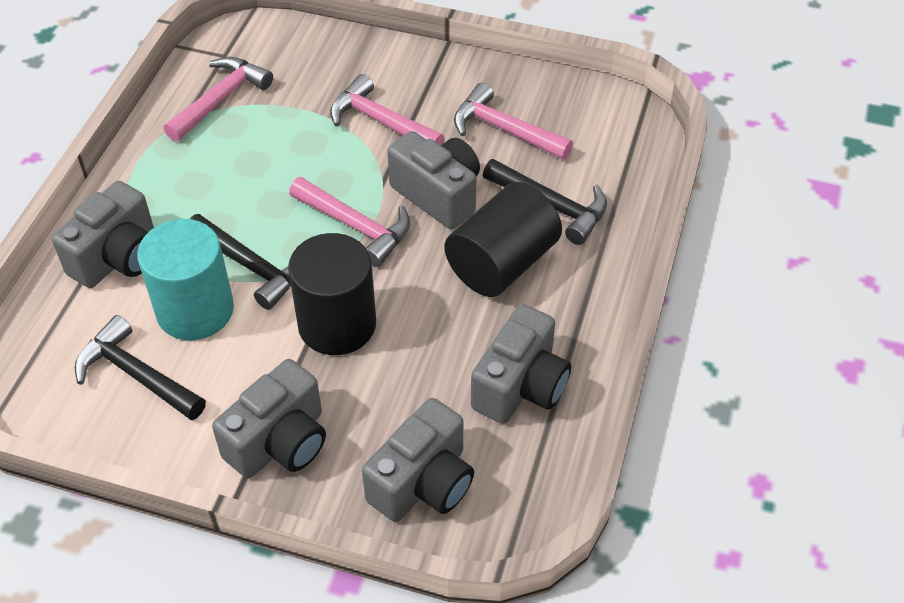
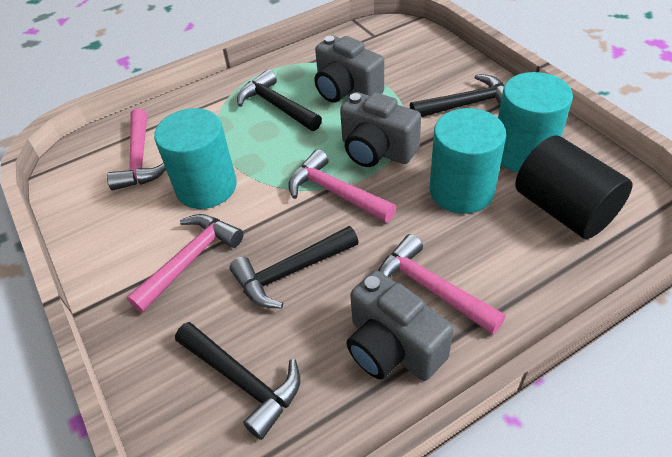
black cylinder: 2 -> 1
black hammer: 3 -> 4
grey camera: 5 -> 3
turquoise cylinder: 1 -> 3

